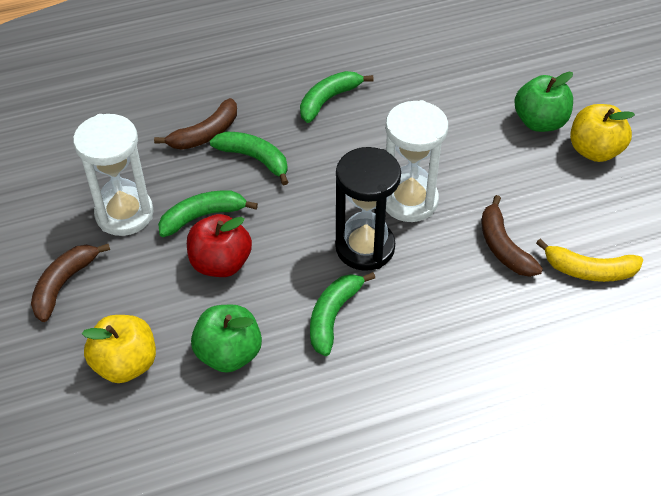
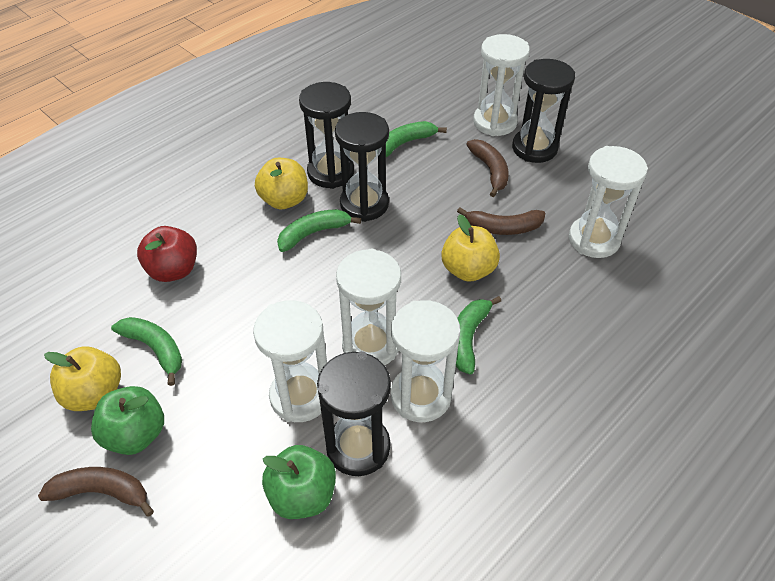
black hourglass: 1 -> 4
white hourglass: 2 -> 5
yellow apple: 2 -> 3
yellow banana: 1 -> 0

